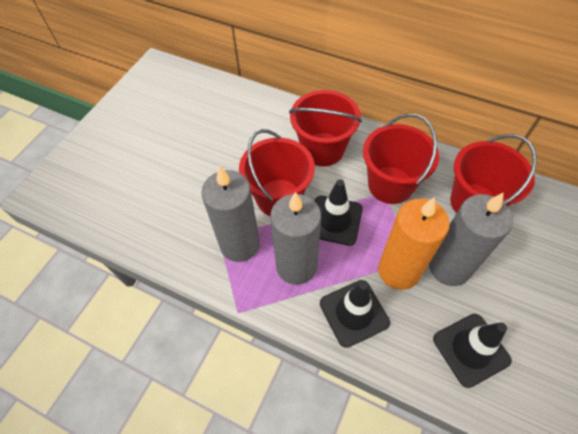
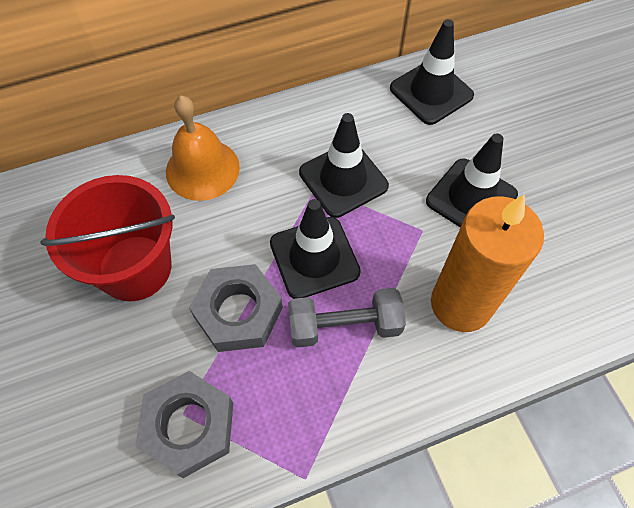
black traffic cone: 3 -> 4
grey candle: 3 -> 0
grey dumbbell: 0 -> 1
grey nut: 0 -> 2
orange bell: 0 -> 1
red bucket: 4 -> 1

